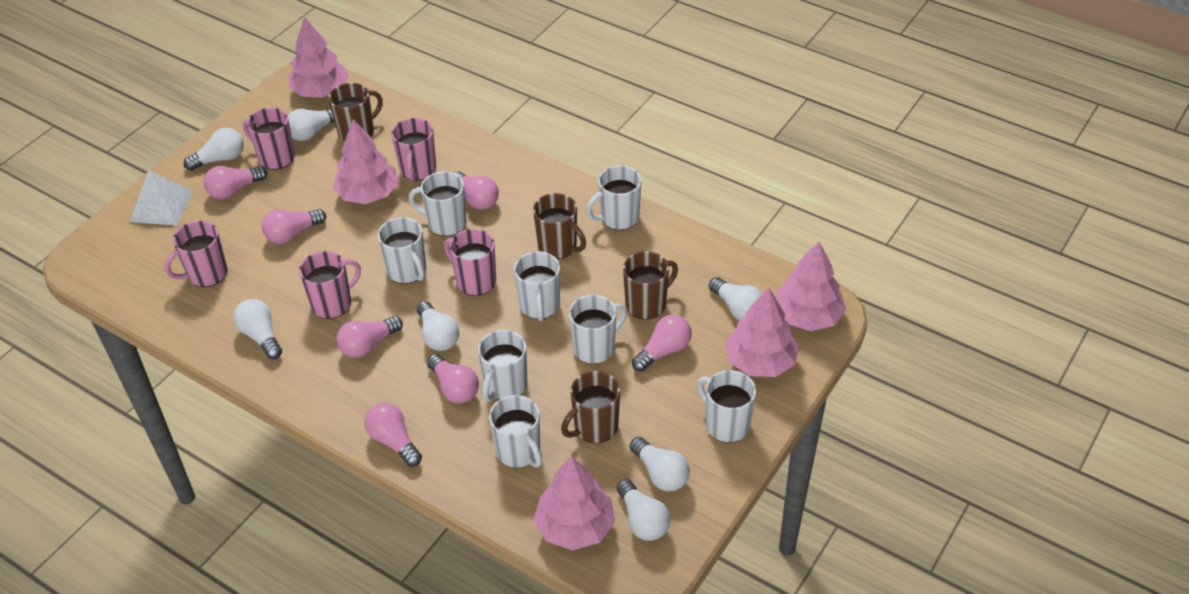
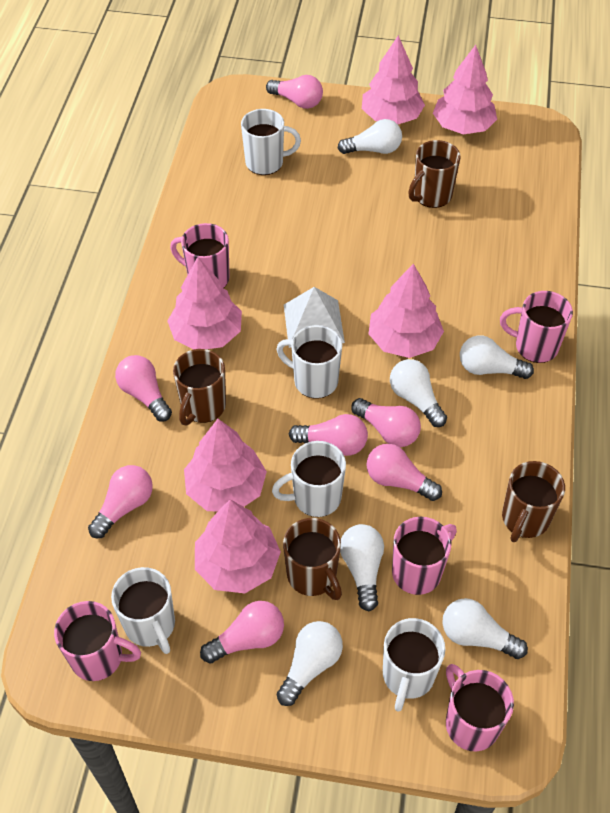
pink tree: 5 -> 6
white light bulb: 7 -> 6
white mug: 8 -> 5

